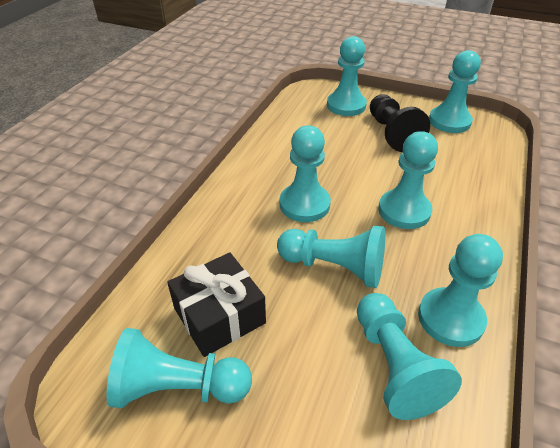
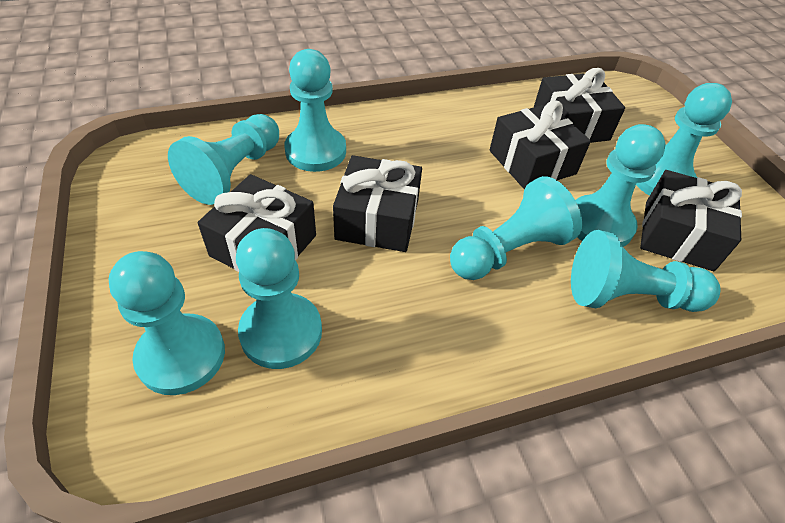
black gift: 1 -> 5
black pawn: 1 -> 0

